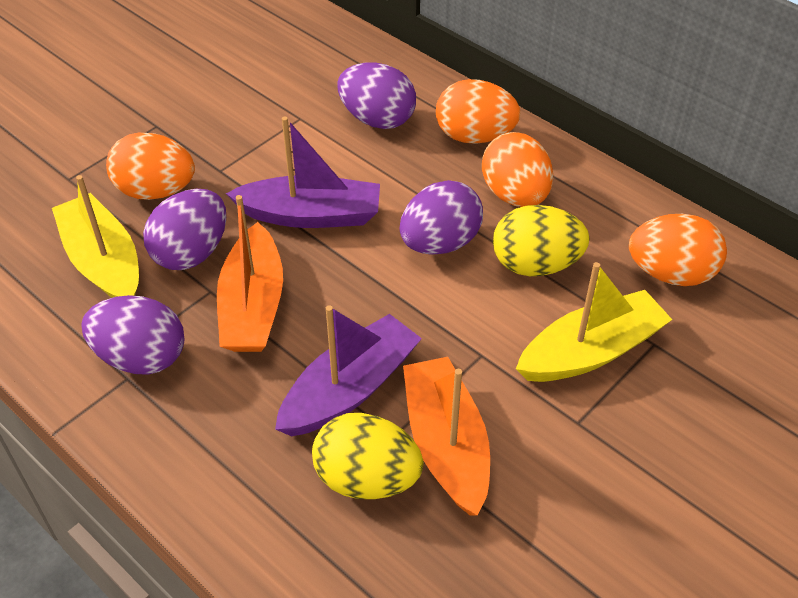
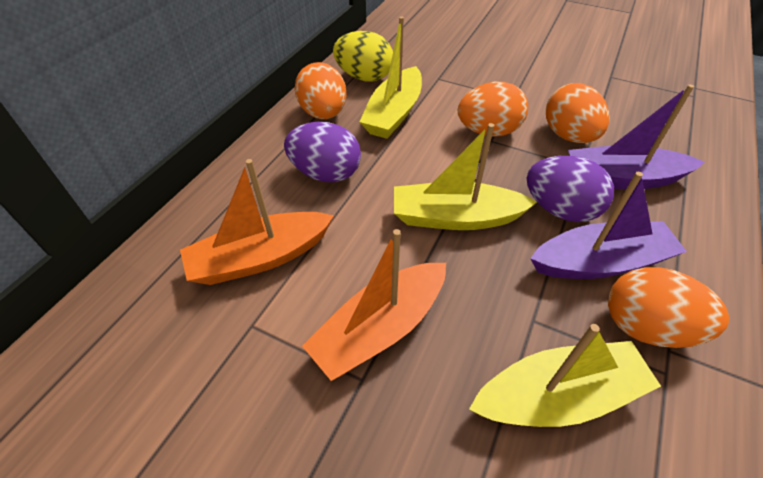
purple egg: 4 -> 2
yellow boat: 2 -> 3
yellow egg: 2 -> 1

